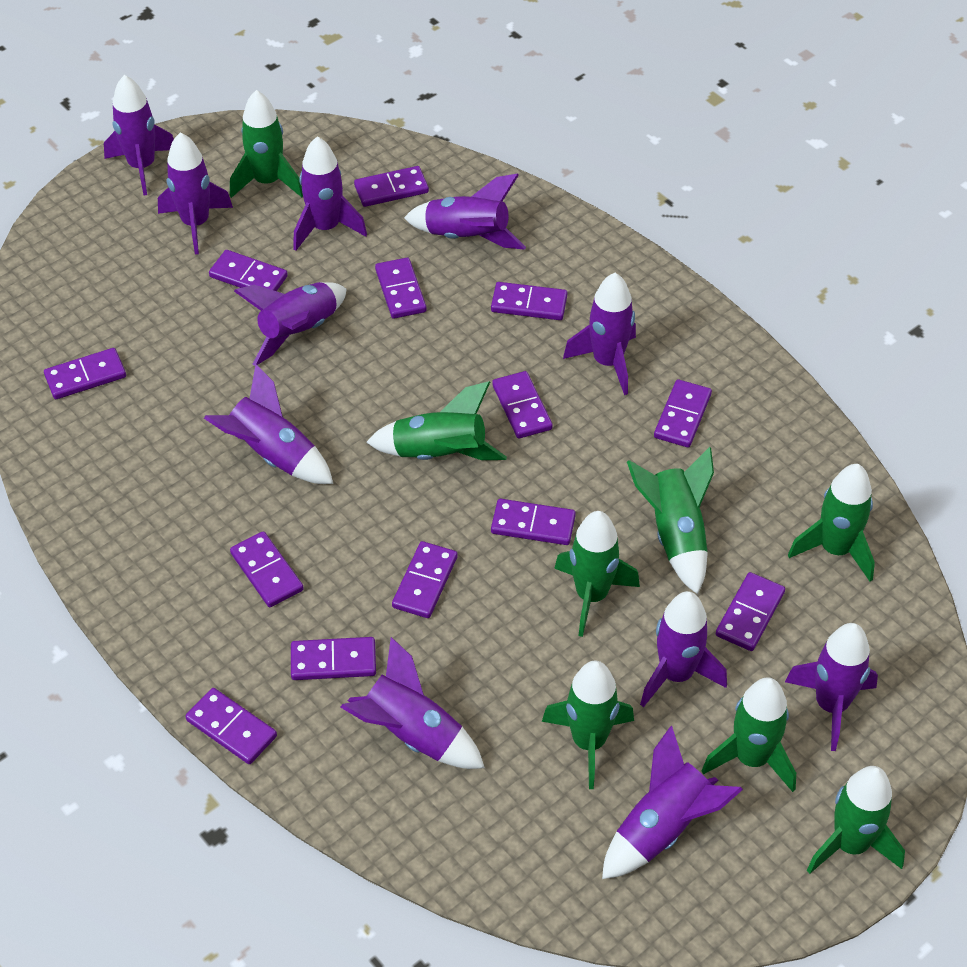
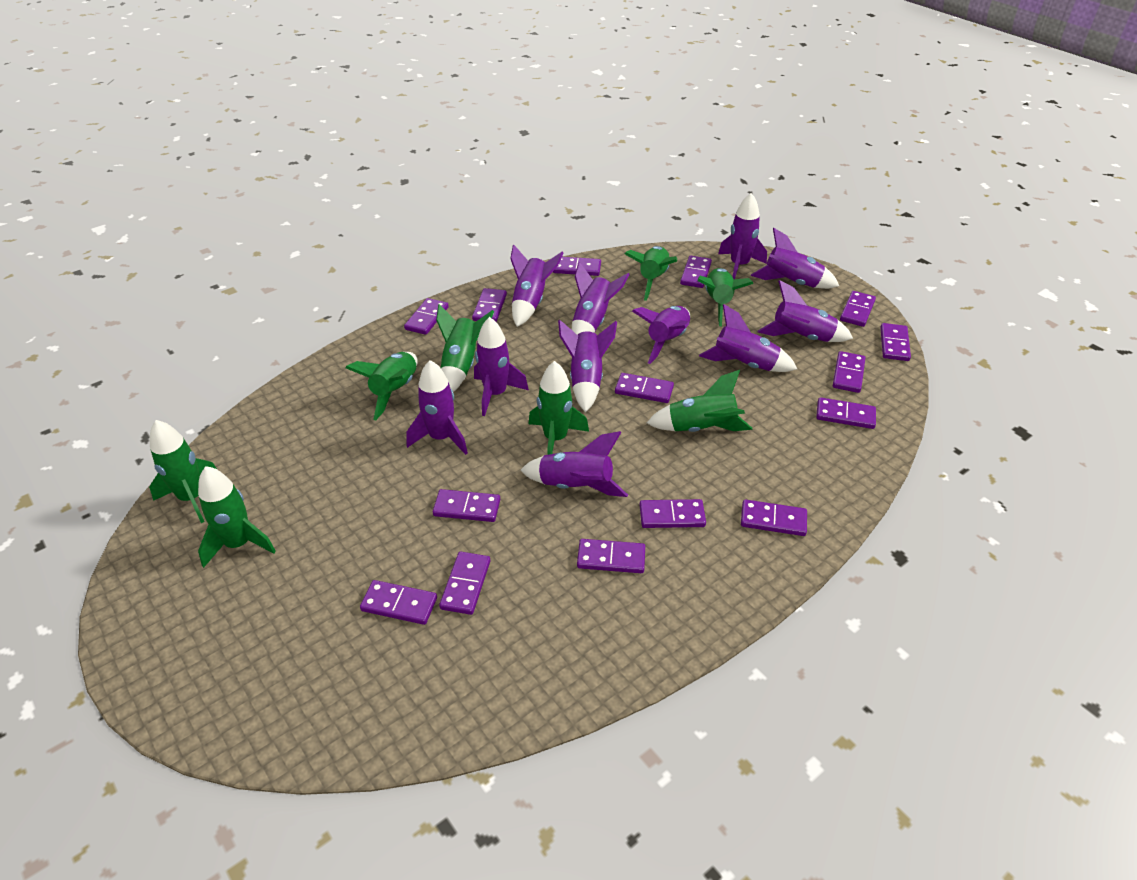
purple domino: 13 -> 15

